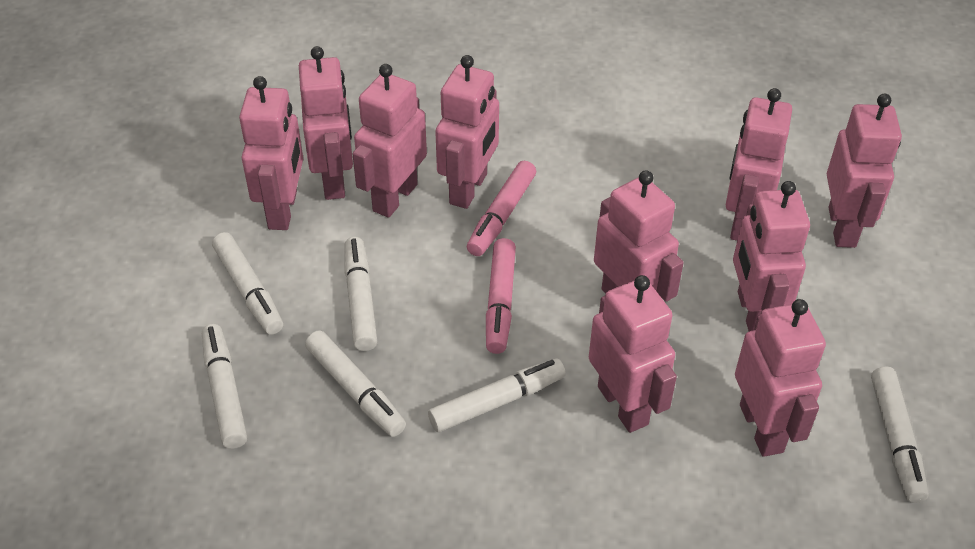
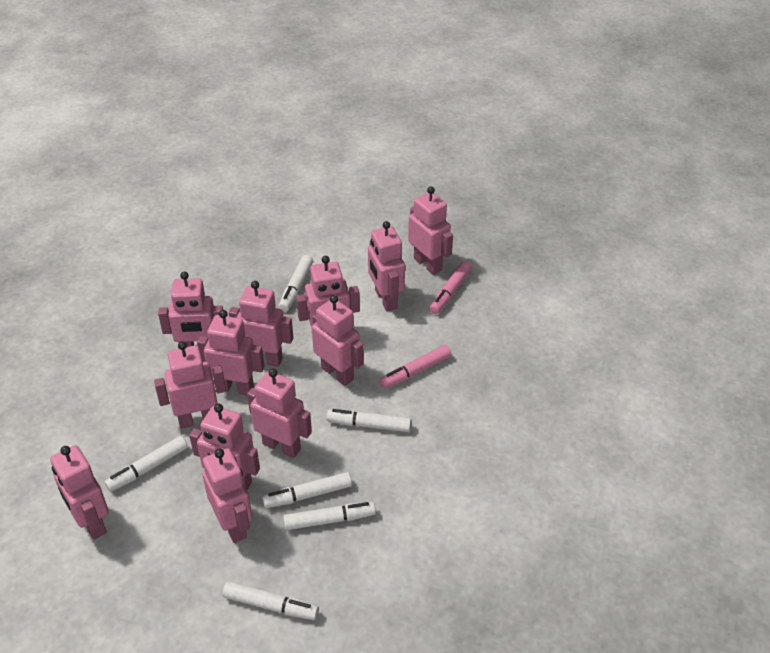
pink robot: 10 -> 12

